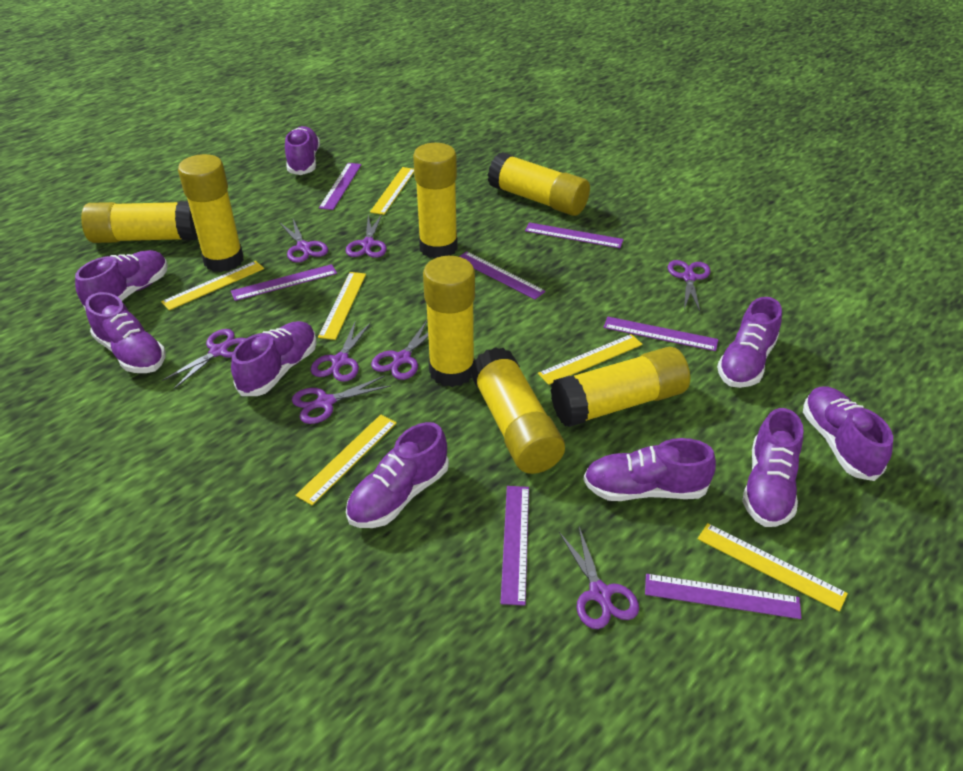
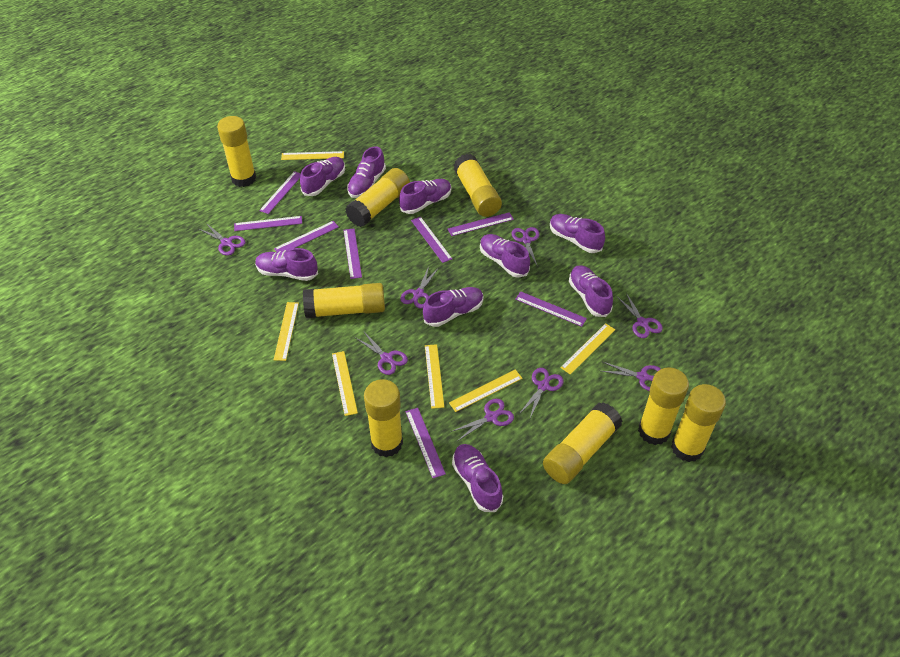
purple ruler: 7 -> 8
yellow glue stick: 7 -> 8

